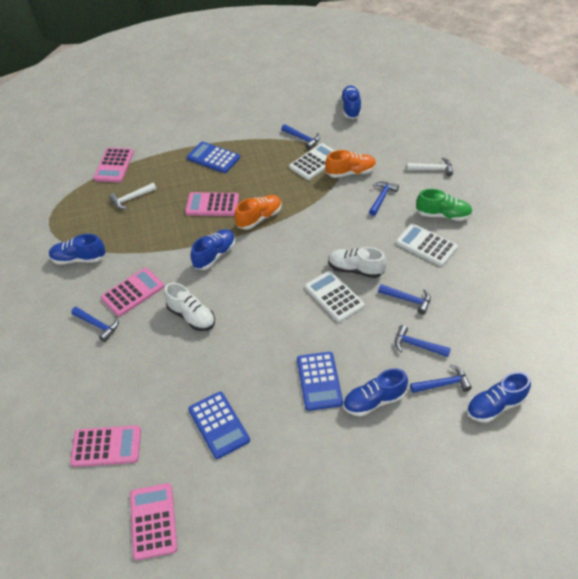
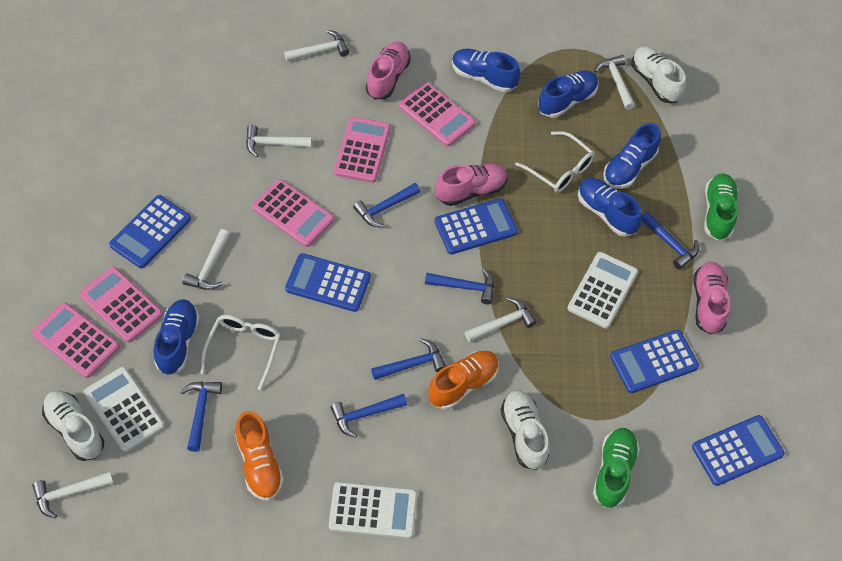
blue calculator: 3 -> 5
green shoe: 1 -> 2
pink shoe: 0 -> 3
white glasses: 0 -> 2
white hammer: 2 -> 6
white shoe: 2 -> 3

